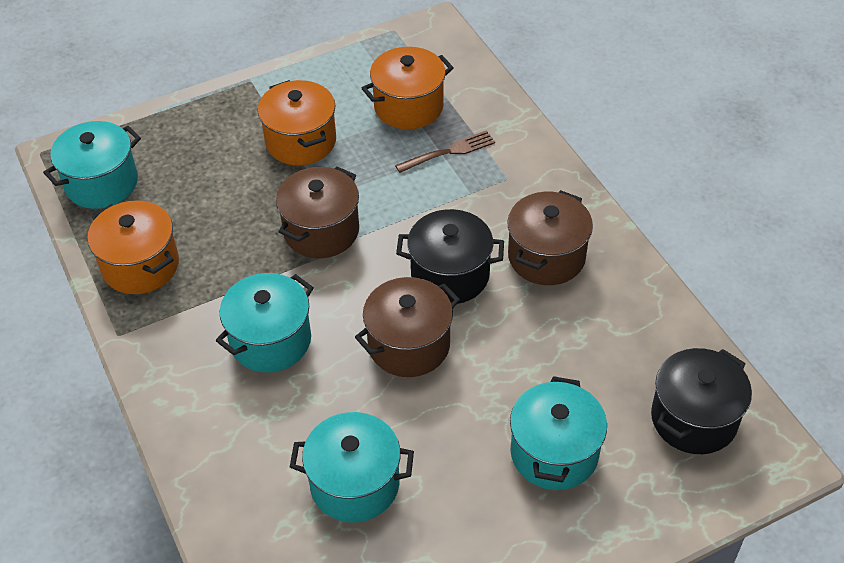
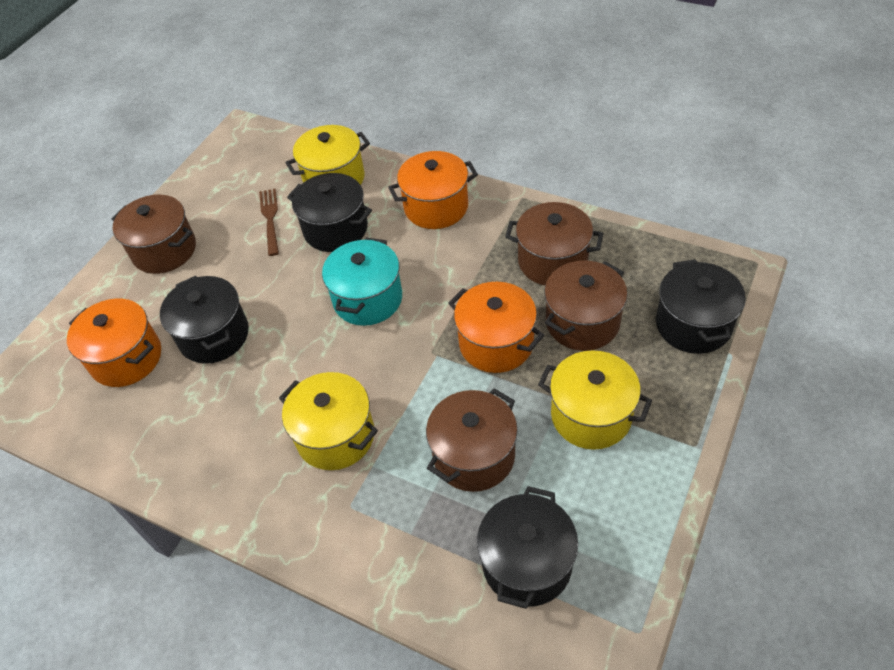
black pot: 2 -> 4
brown pot: 3 -> 4
turquoise pot: 4 -> 1
yellow pot: 0 -> 3

